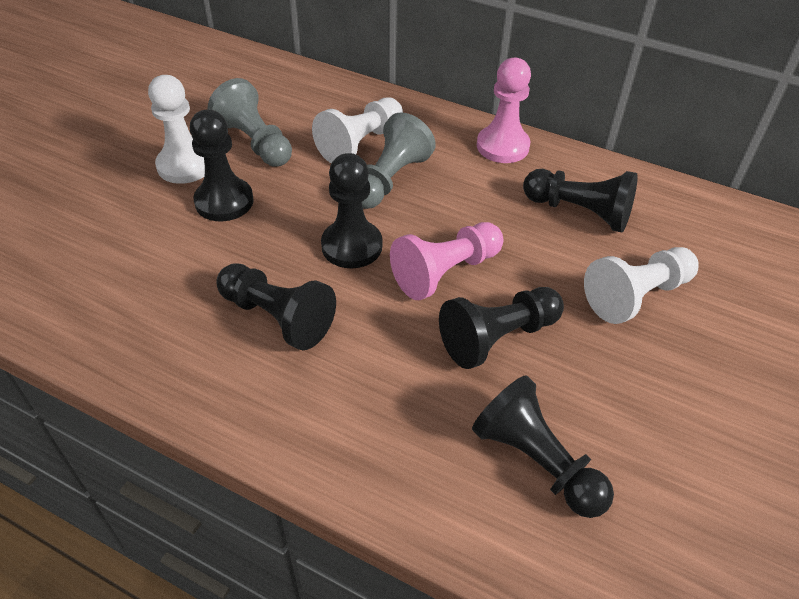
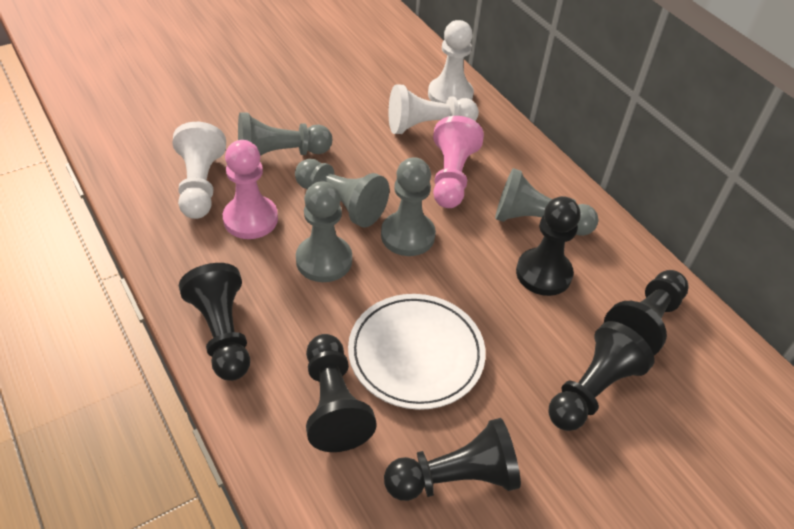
grey pawn: 2 -> 5
white plate: 0 -> 1

